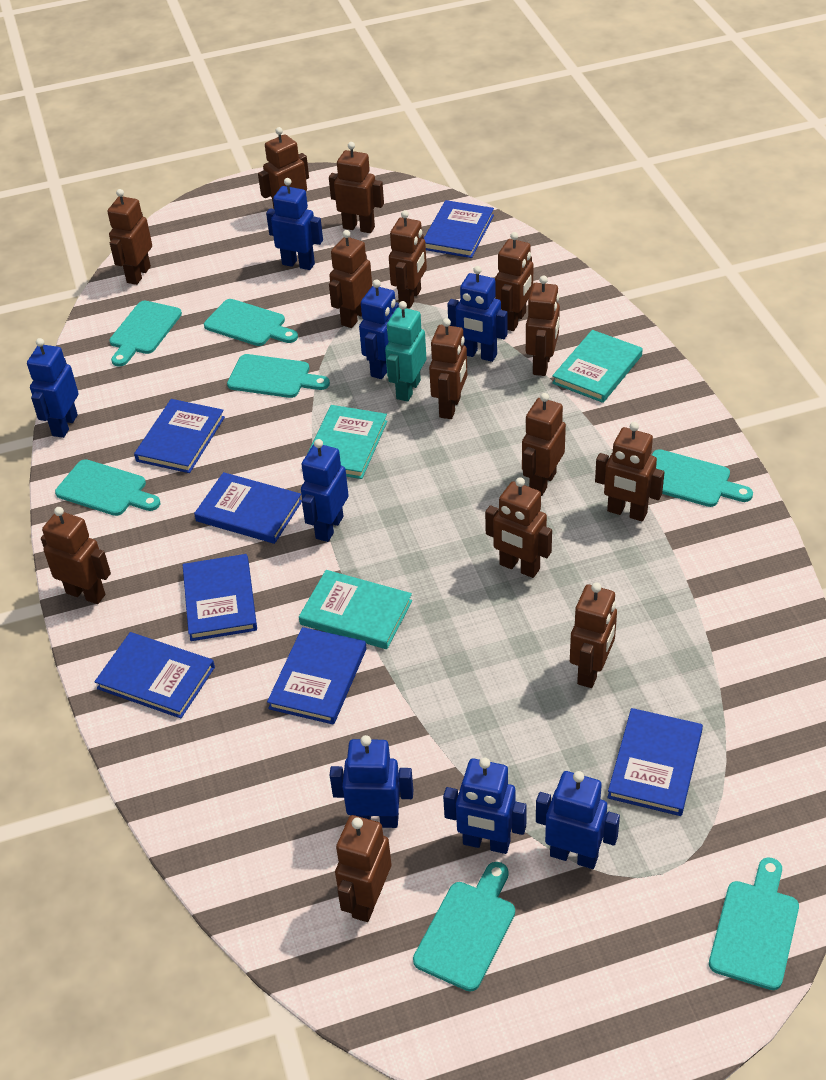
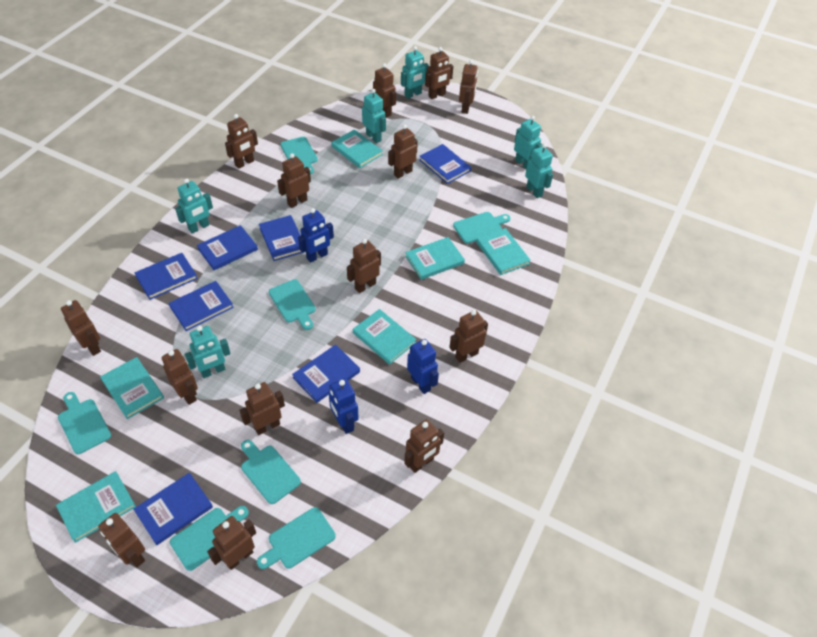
blue robot: 8 -> 3
turquoise book: 3 -> 6
turquoise robot: 1 -> 6

